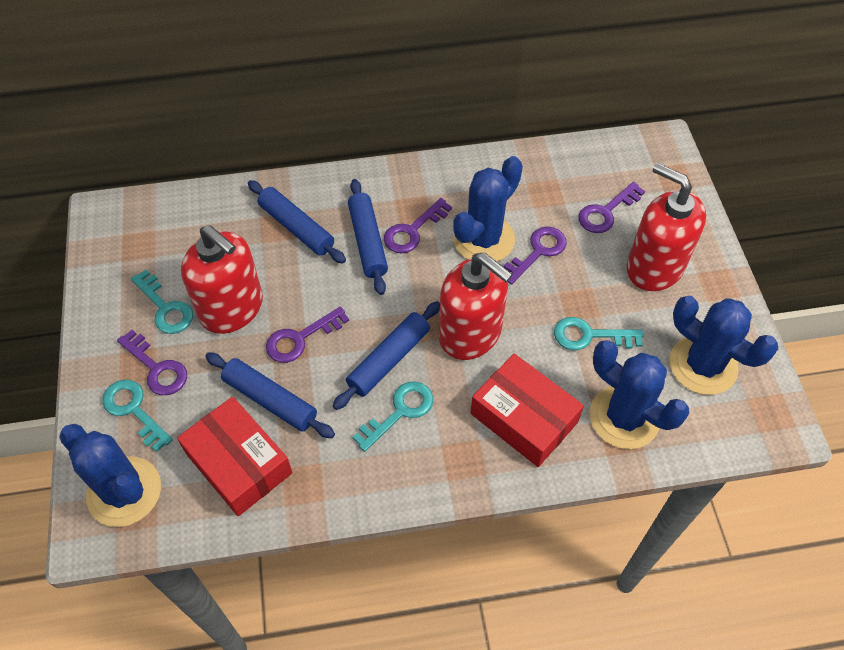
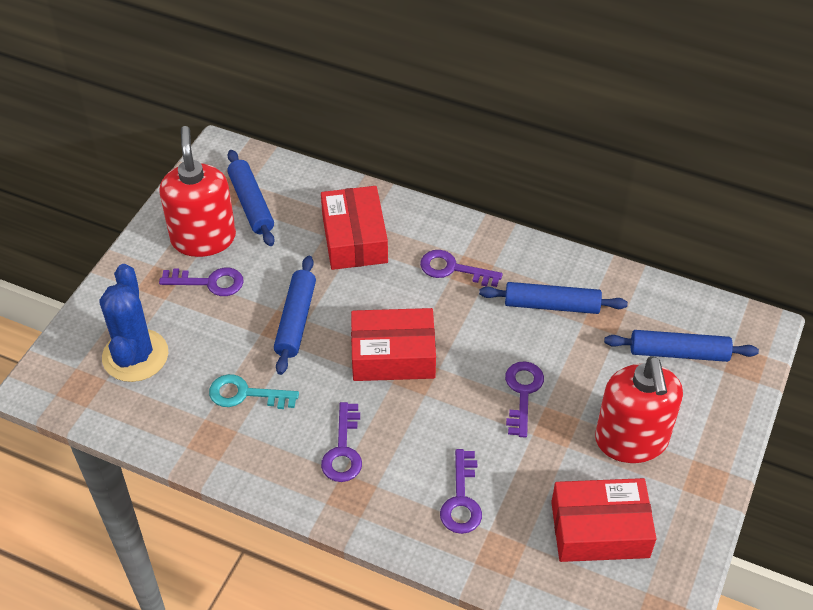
blue cactus: 4 -> 1
red box: 2 -> 3
red soap dispenser: 3 -> 2
turquoise key: 4 -> 1

